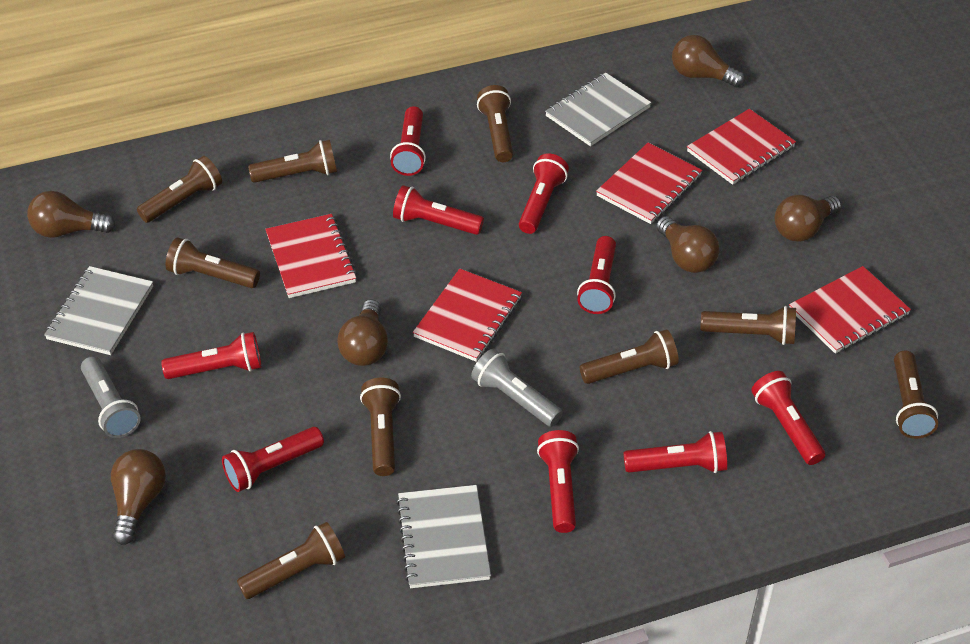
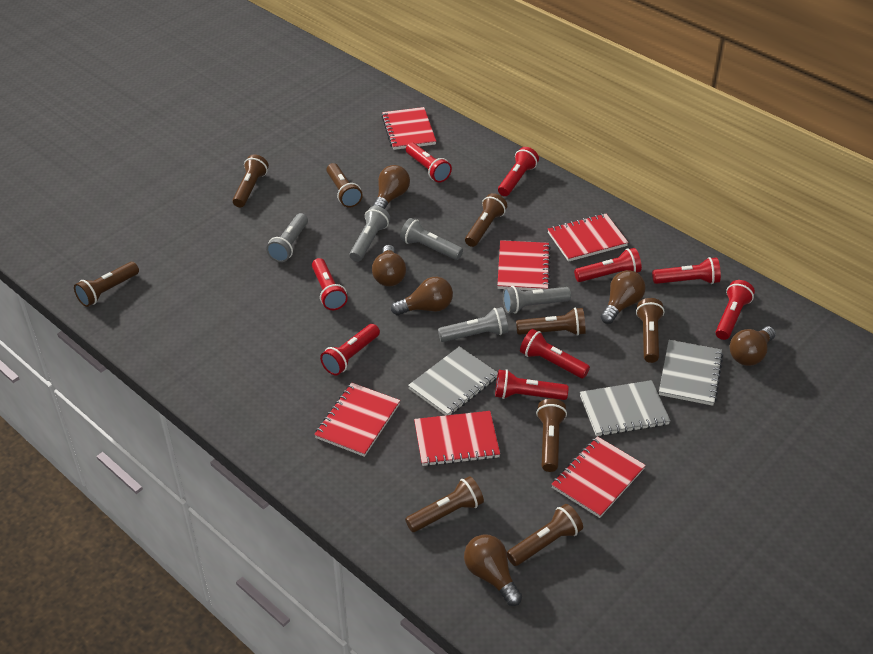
grey flashlight: 2 -> 5
red notebook: 5 -> 6

